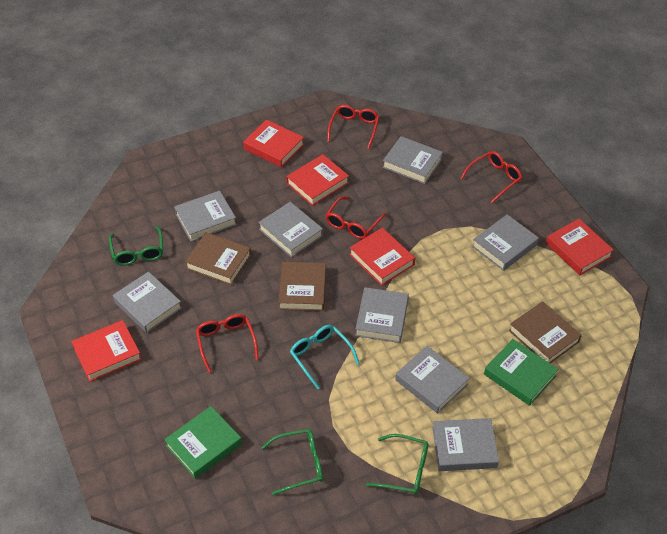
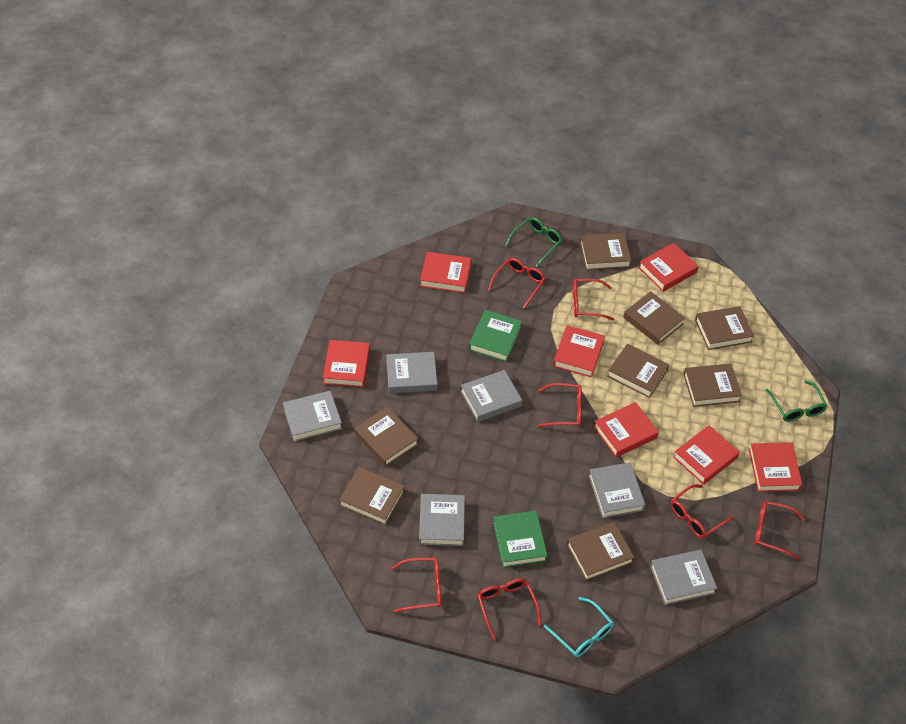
brown book: 3 -> 8
green glasses: 3 -> 2
grey book: 8 -> 6
red book: 5 -> 7
red glasses: 4 -> 7

